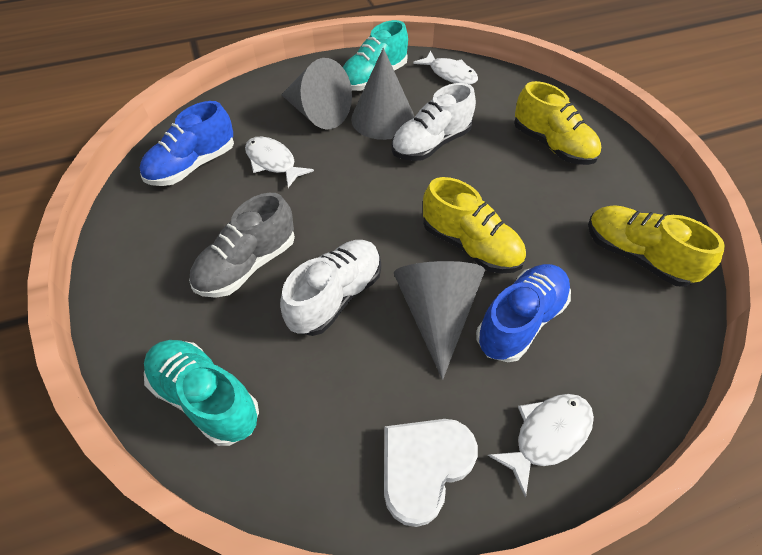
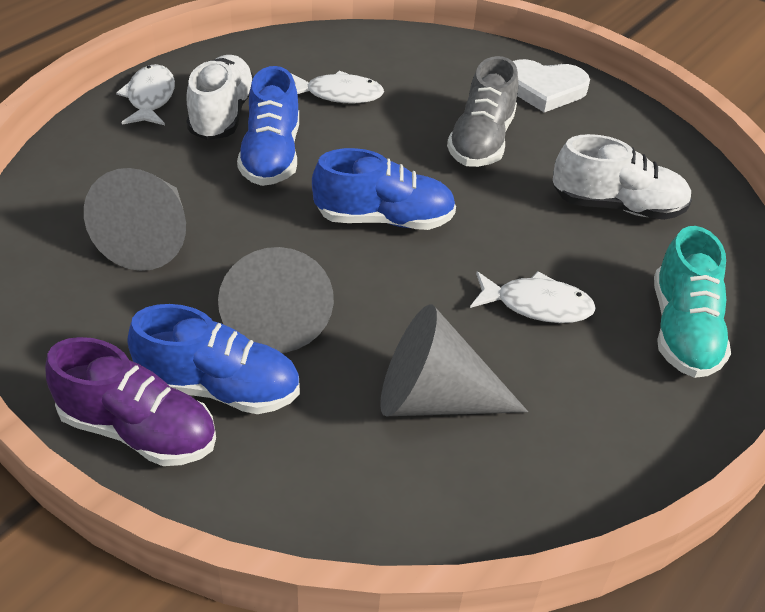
blue shoe: 2 -> 3
purple shoe: 0 -> 1
turquoise shoe: 2 -> 1
yellow shoe: 3 -> 0

